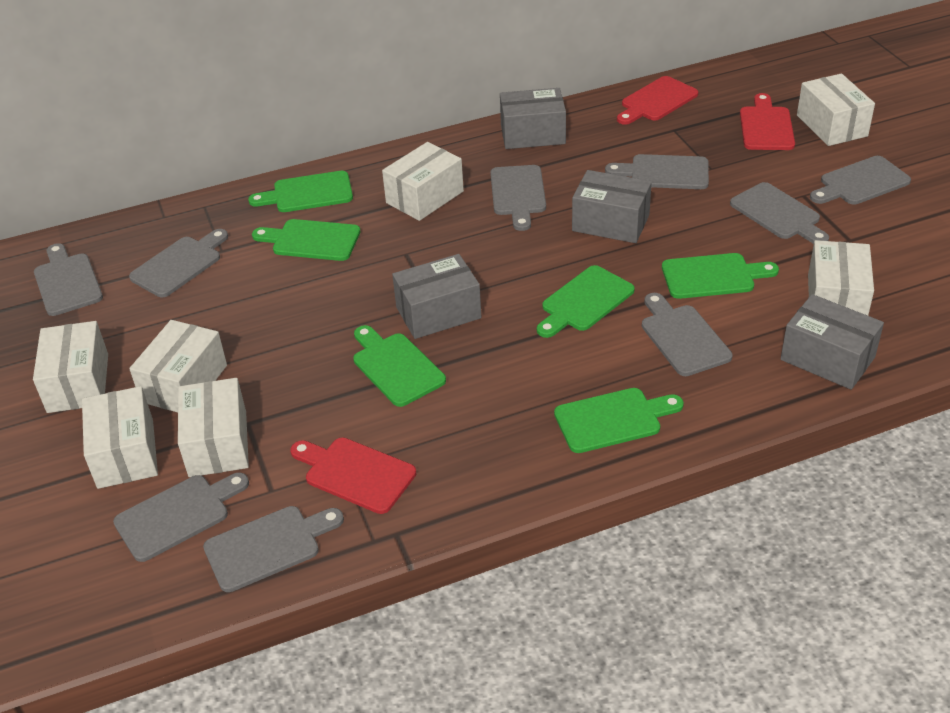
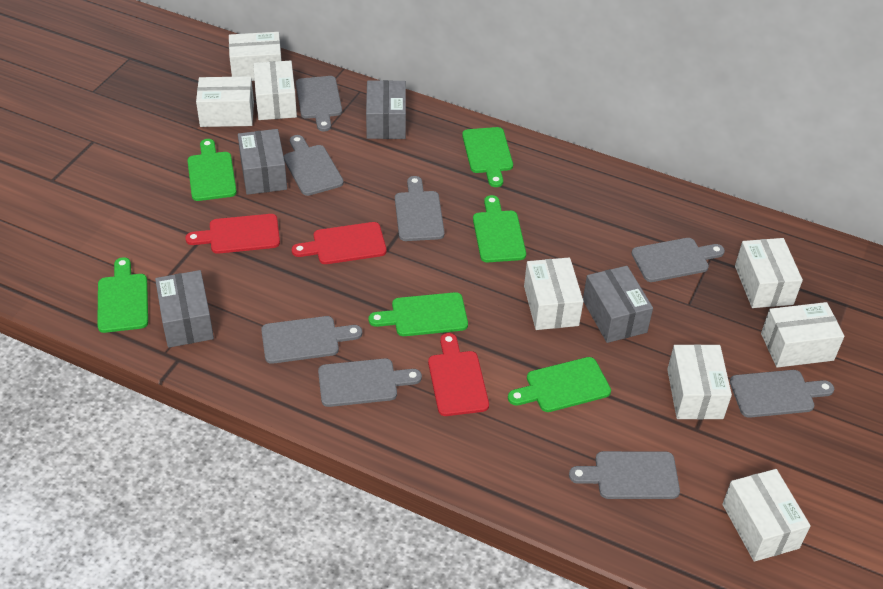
grey cutting board: 9 -> 8
white box: 7 -> 8

